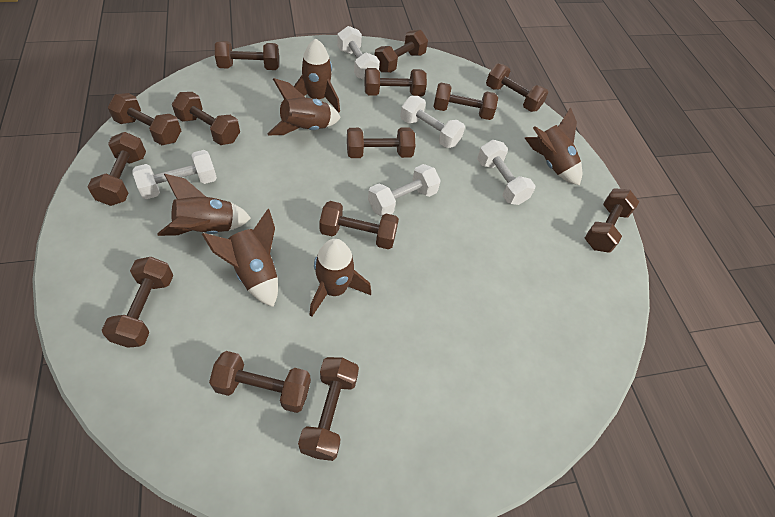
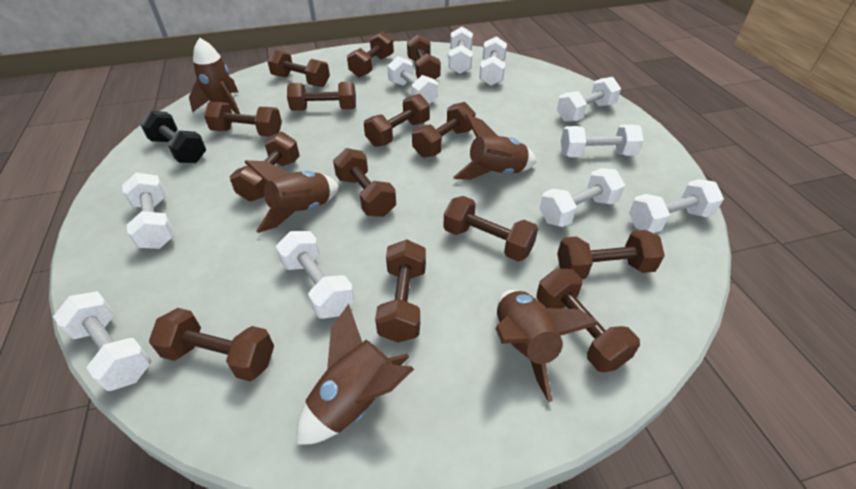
black dumbbell: 0 -> 1
brown rocket: 6 -> 5
white dumbbell: 5 -> 10

